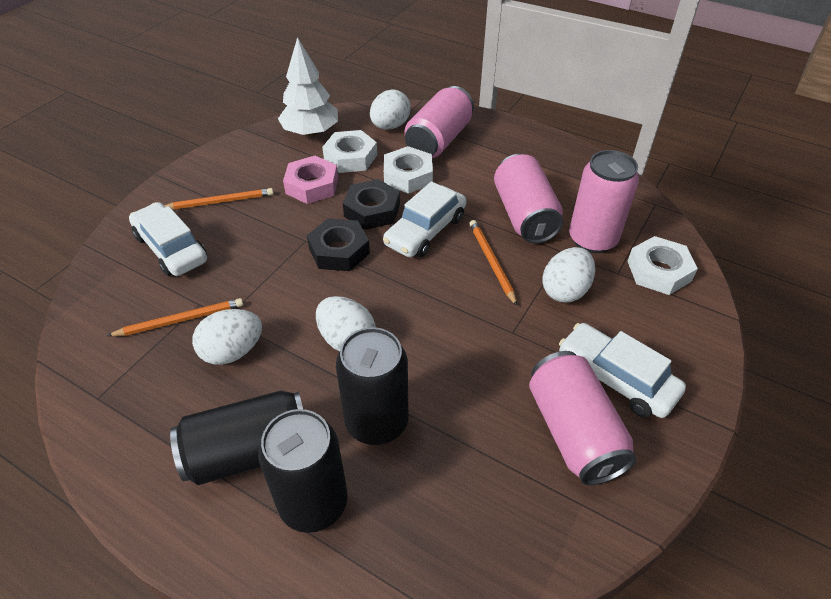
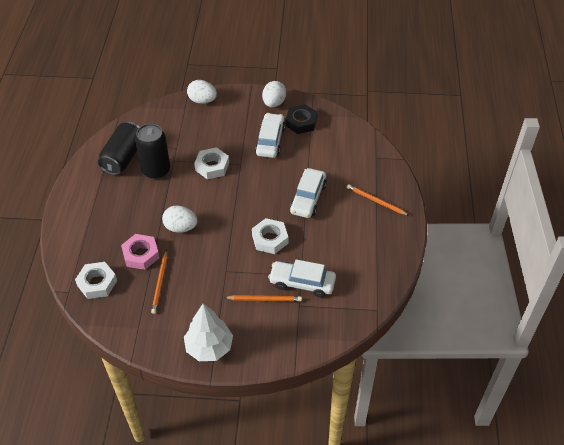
black can: 3 -> 2
black nut: 2 -> 1
pink can: 4 -> 0
white egg: 4 -> 3

